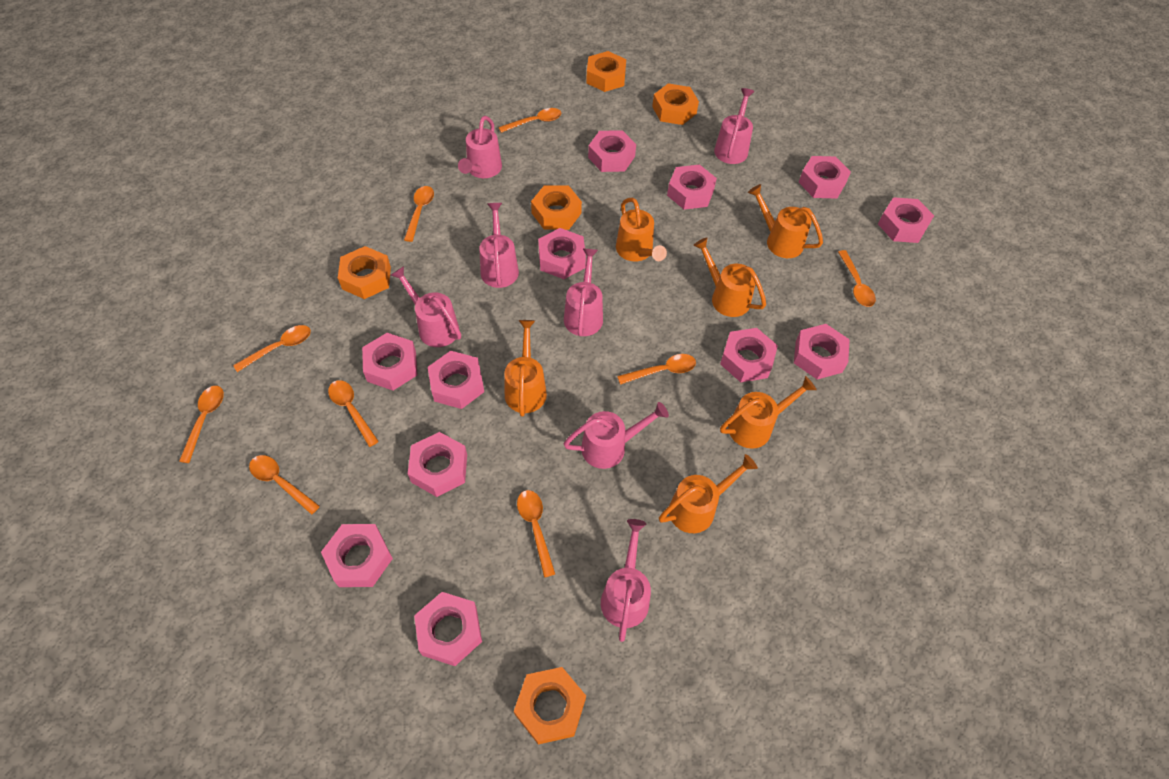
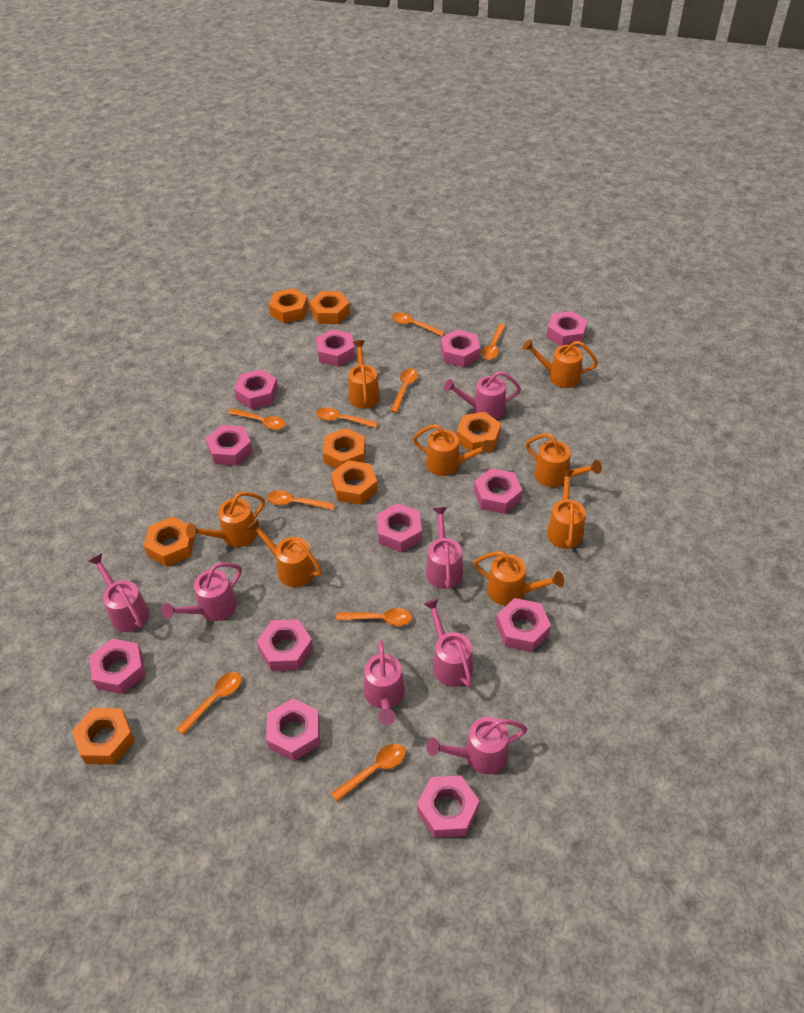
orange nut: 5 -> 7
orange watering can: 6 -> 8

